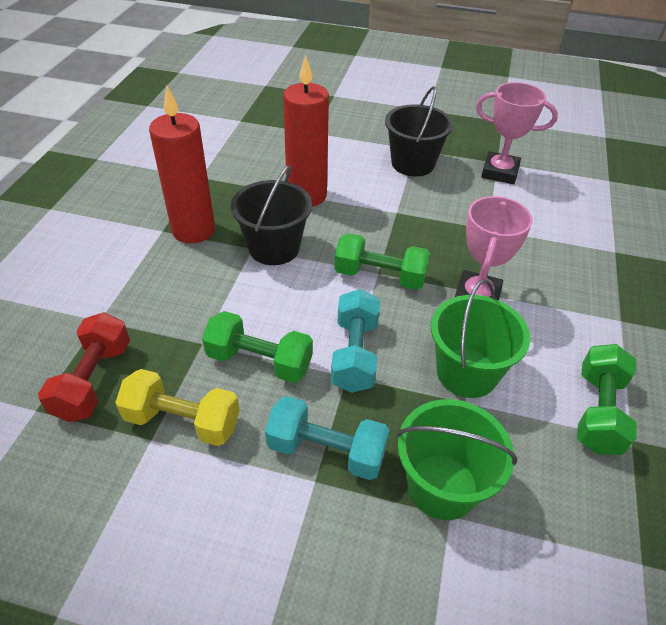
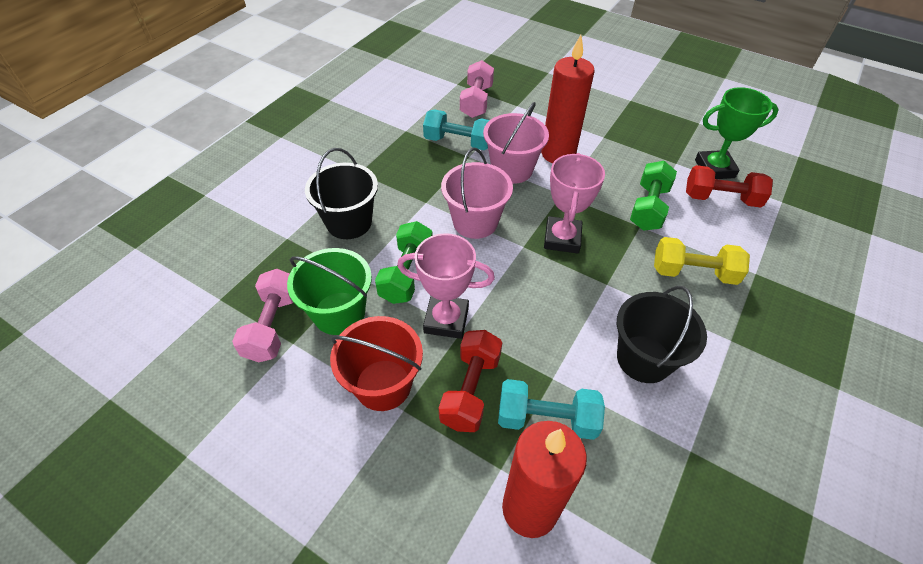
green bucket: 2 -> 1
green dumbbell: 3 -> 2
green trophy: 0 -> 1
pink bucket: 0 -> 2
pink dumbbell: 0 -> 2
red bucket: 0 -> 1
red dumbbell: 1 -> 2

